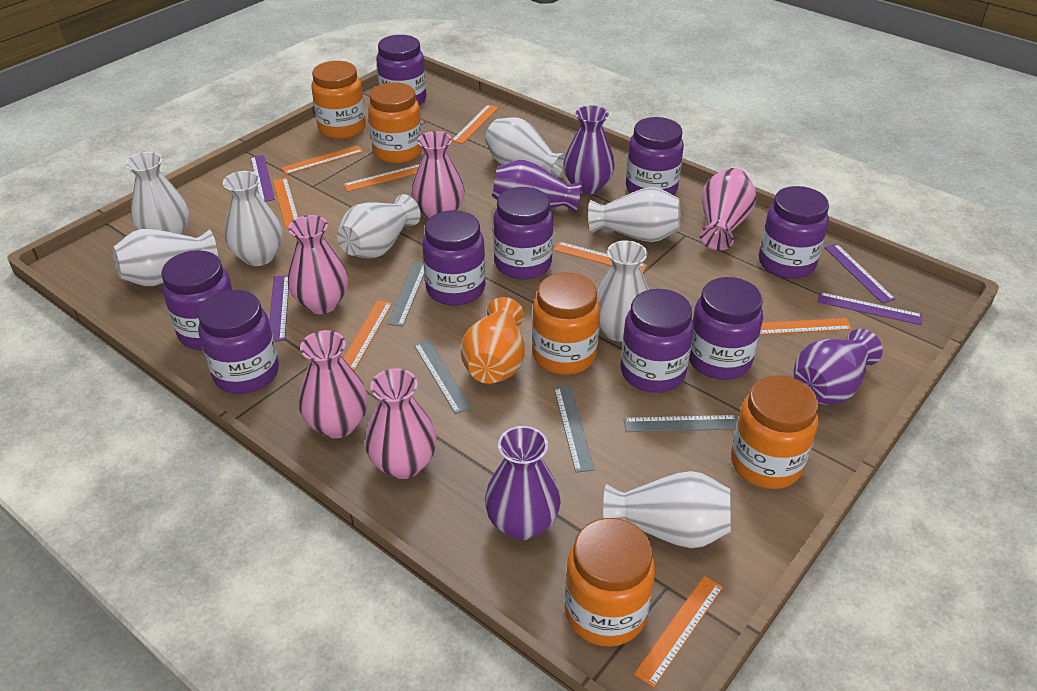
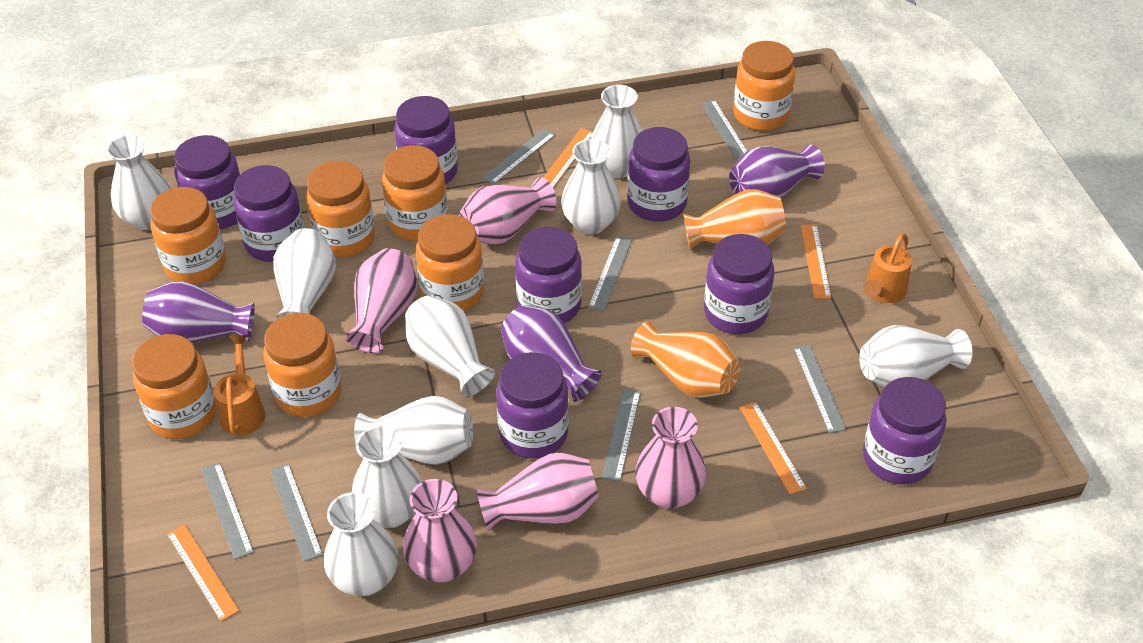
grey ruler: 4 -> 7
orange jar: 5 -> 7
orange ruler: 8 -> 4
orange vase: 1 -> 2
orange watering can: 0 -> 2
purple jar: 9 -> 8
purple ruler: 4 -> 0
purple vase: 4 -> 3
white vase: 8 -> 9

